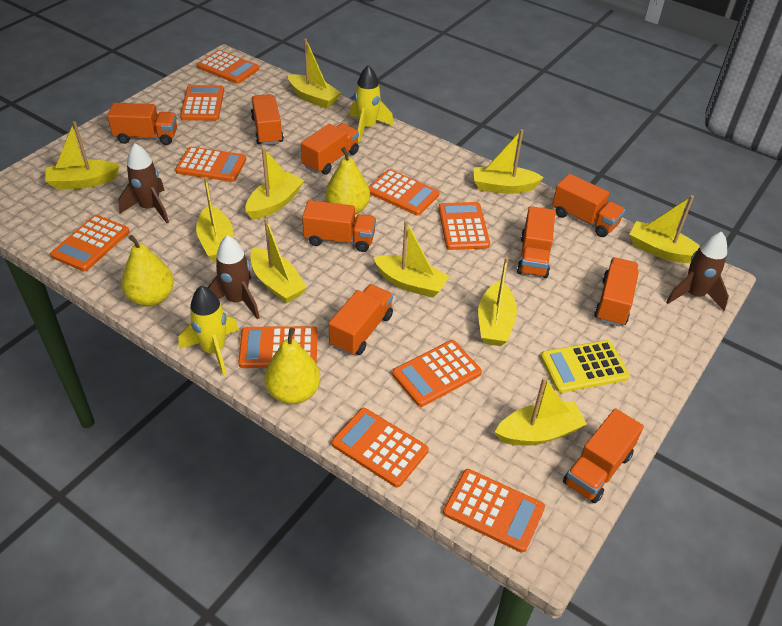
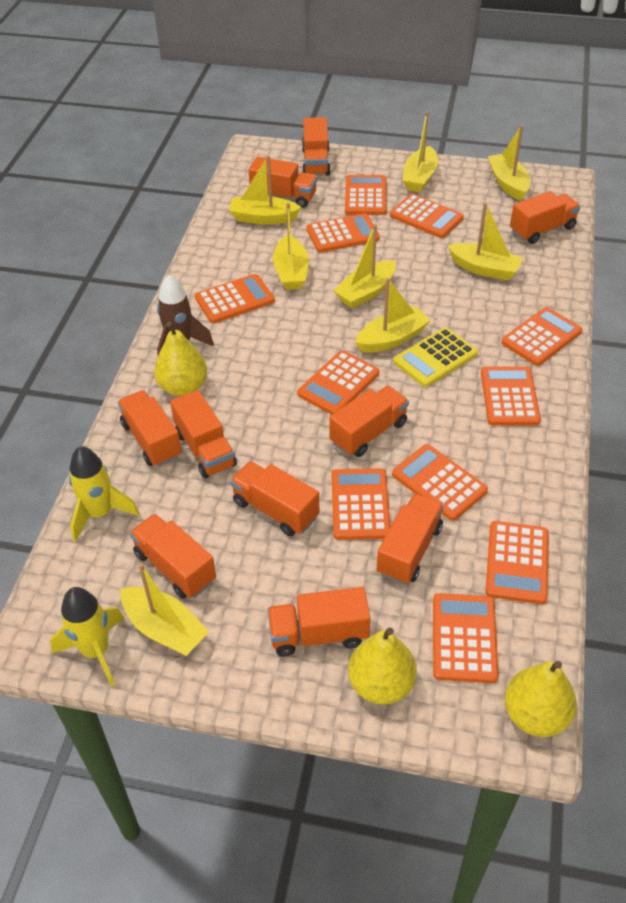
brown rocket: 3 -> 1
orange calculator: 10 -> 11
orange truck: 9 -> 10
yellow boat: 10 -> 8

